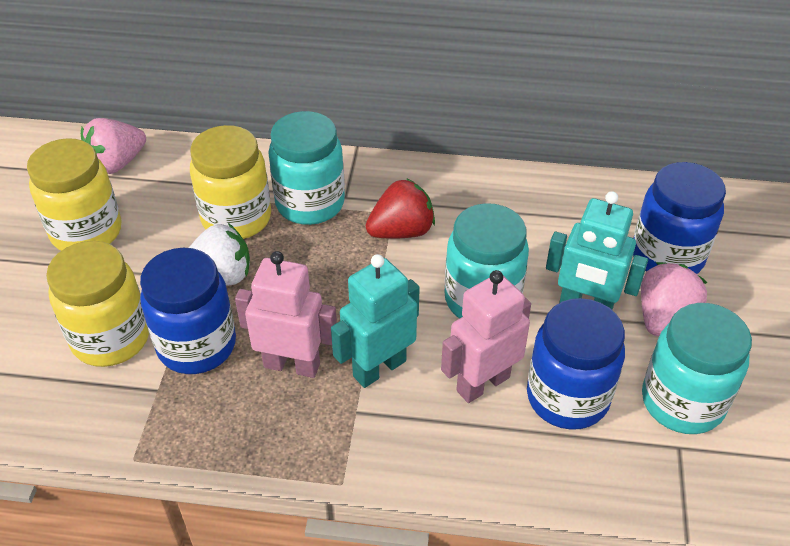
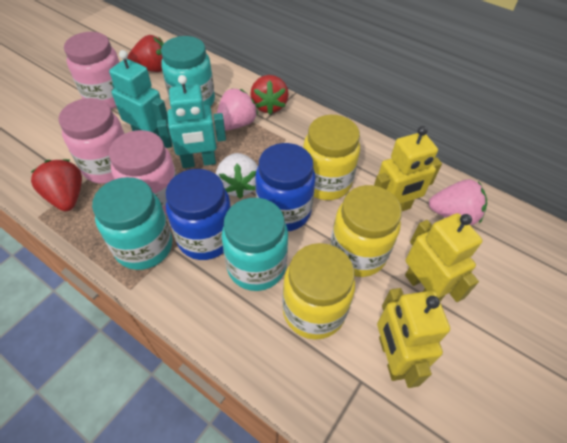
blue jar: 3 -> 2
pink jar: 0 -> 3
pink robot: 2 -> 0
red strawberry: 1 -> 3
yellow robot: 0 -> 3

